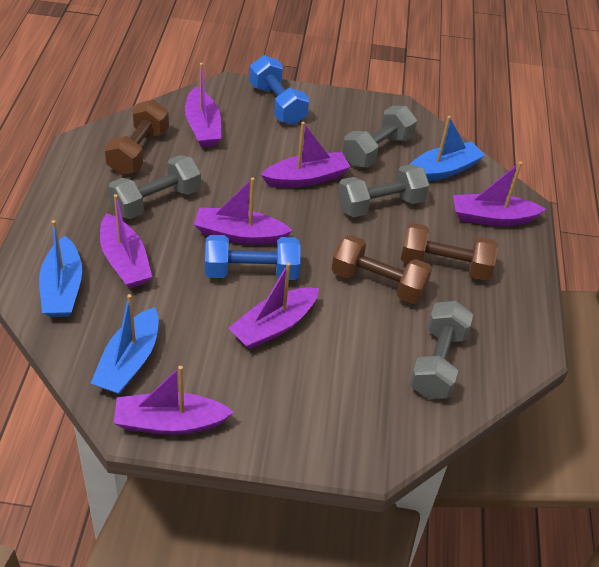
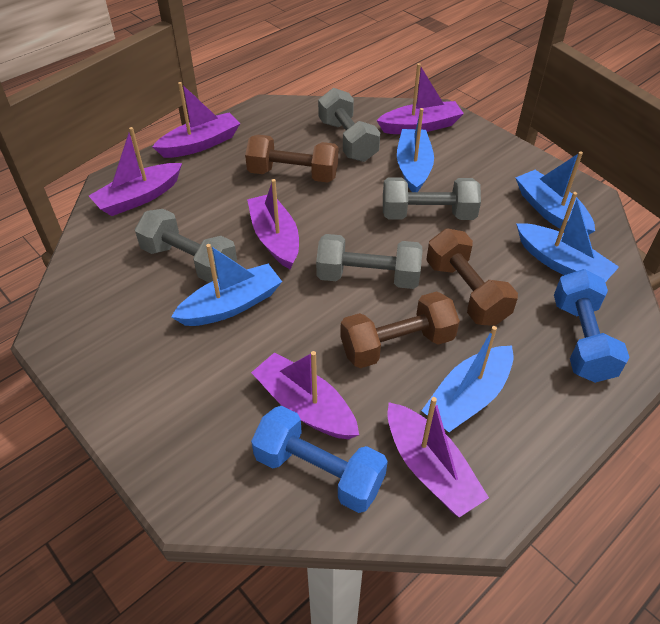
blue boat: 3 -> 5
purple boat: 7 -> 6

